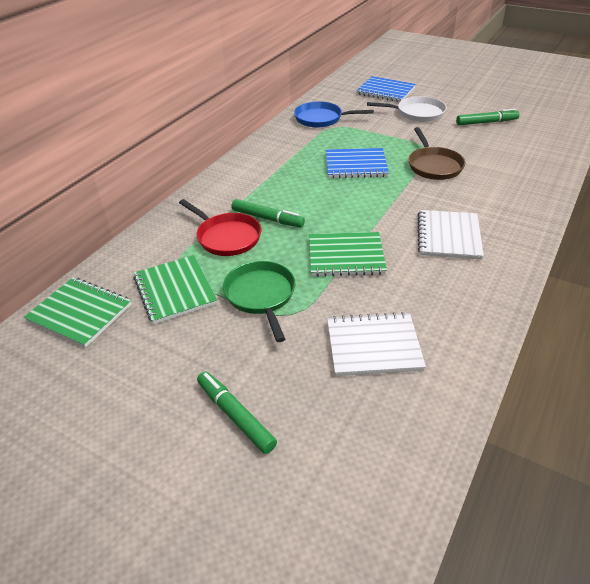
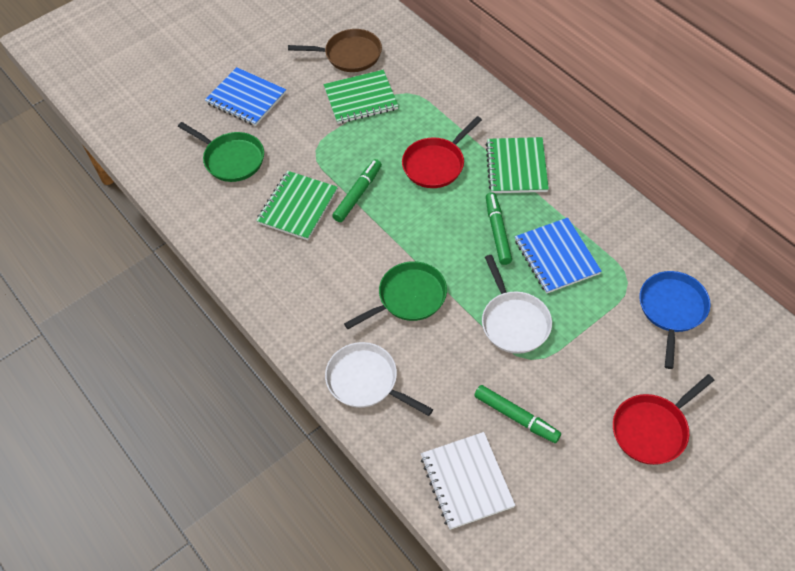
green pan: 1 -> 2
red pan: 1 -> 2
white notebook: 2 -> 1
white pan: 1 -> 2

